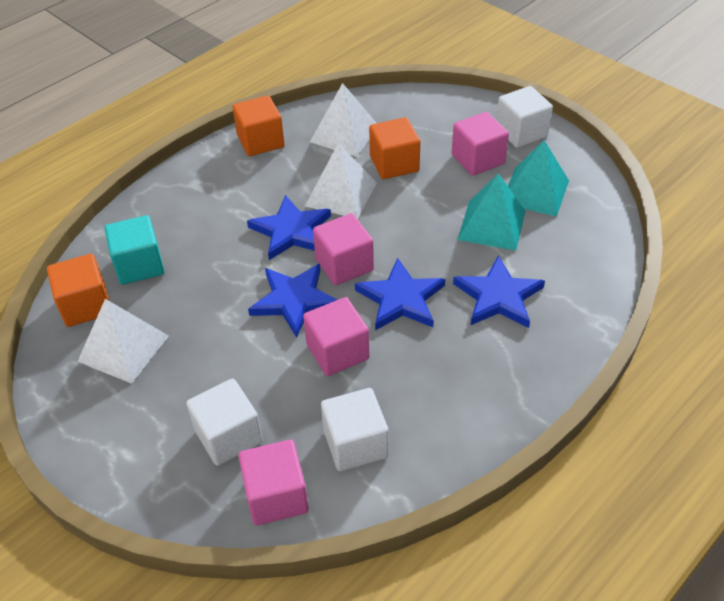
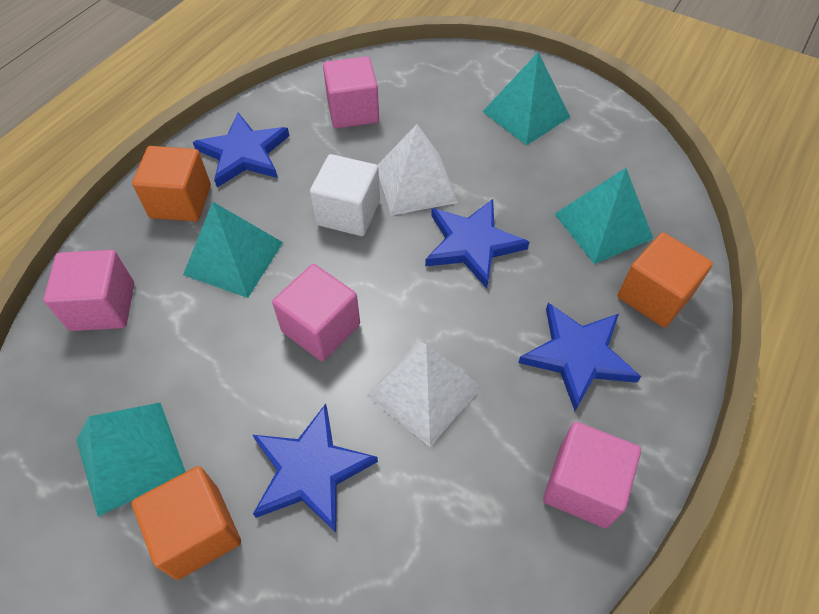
turquoise cube: 1 -> 0
turquoise pyramid: 2 -> 4
white cube: 3 -> 1
white pyramid: 3 -> 2

